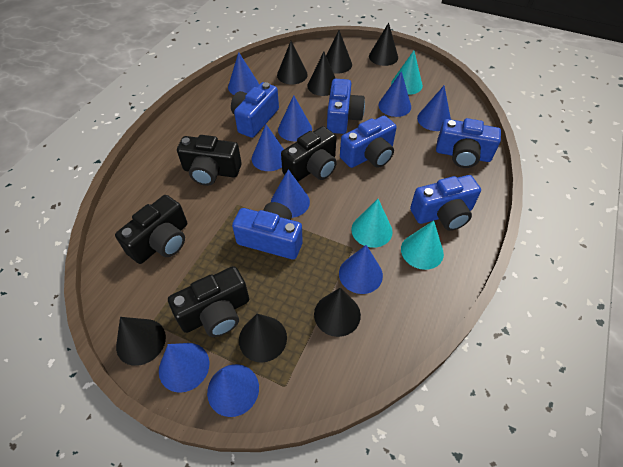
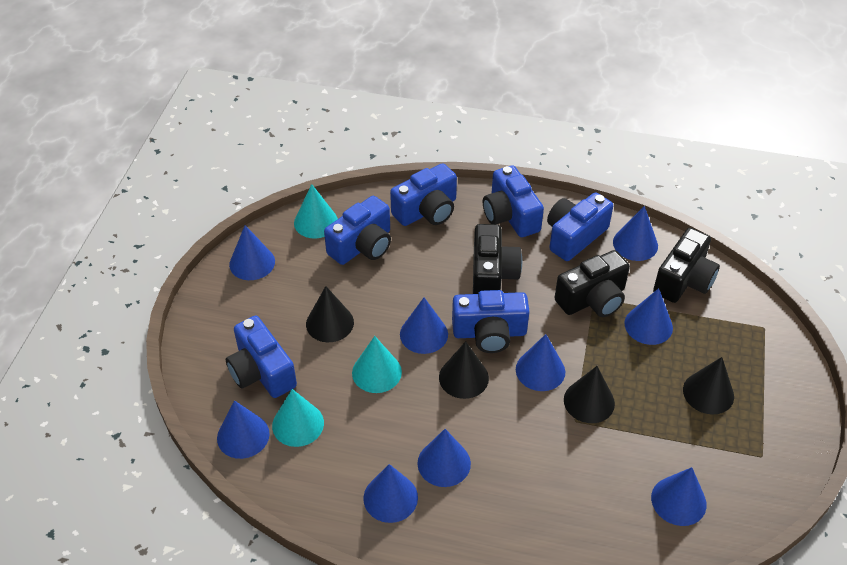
black camera: 4 -> 3
black cone: 7 -> 4

